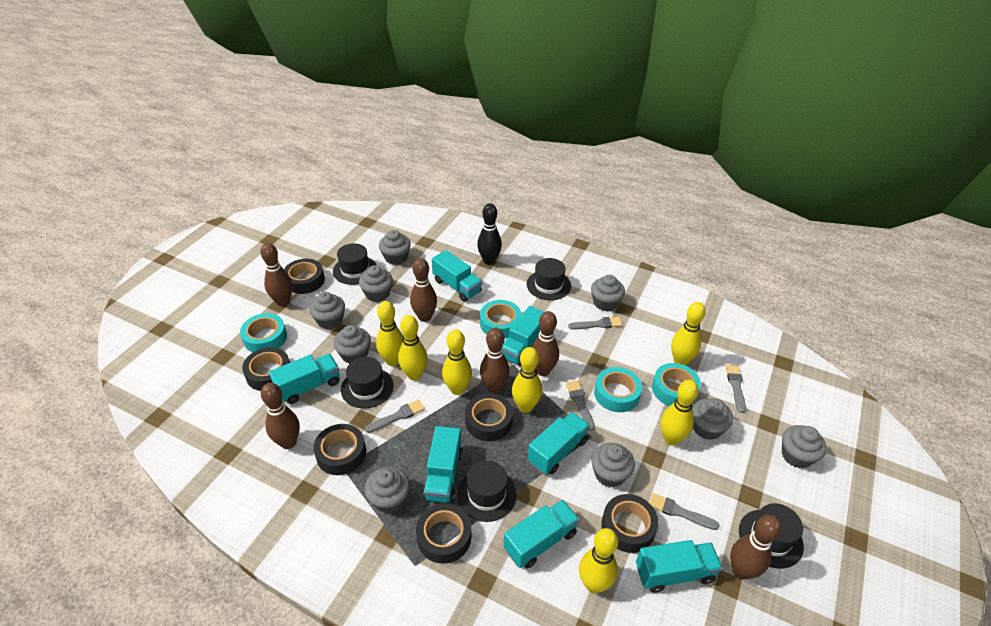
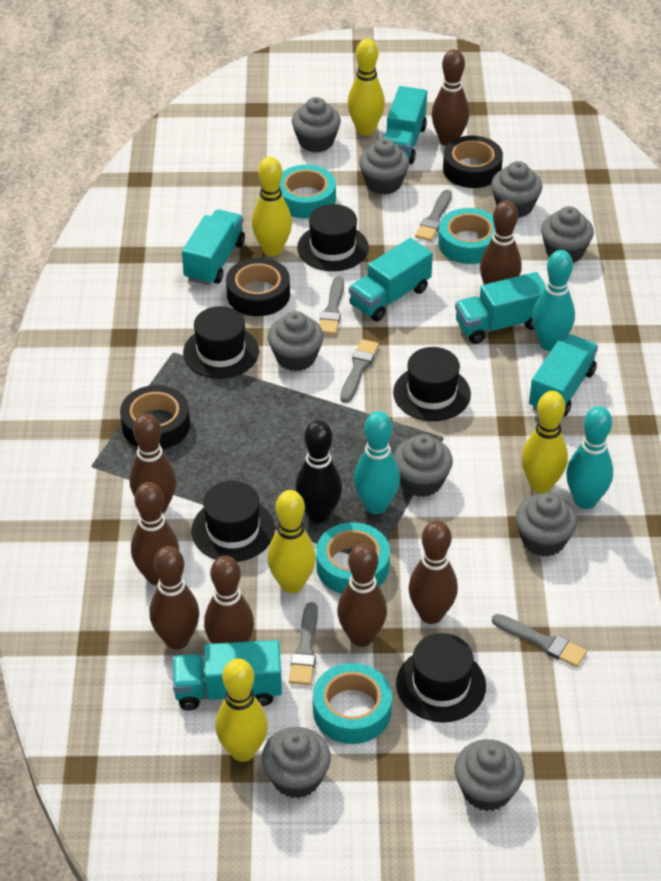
black tape: 6 -> 3
brown bowling pin: 6 -> 8
turquoise bowling pin: 0 -> 3
turquoise truck: 7 -> 6
yellow bowling pin: 7 -> 5

